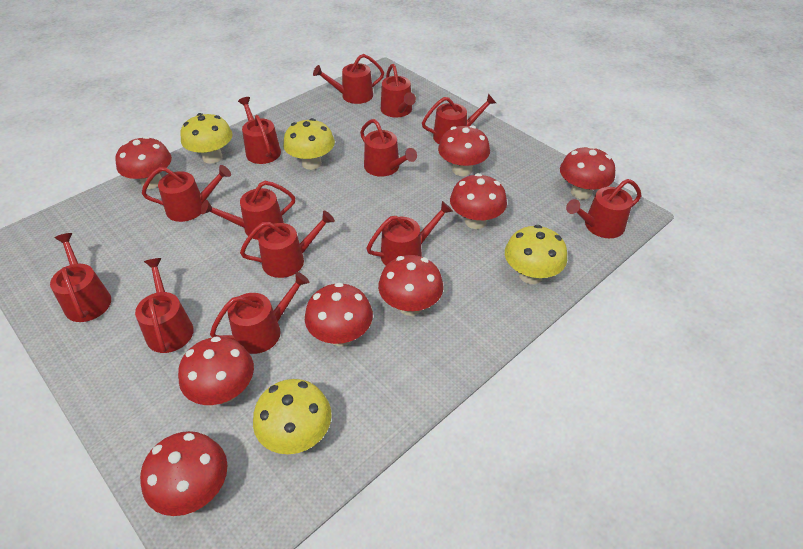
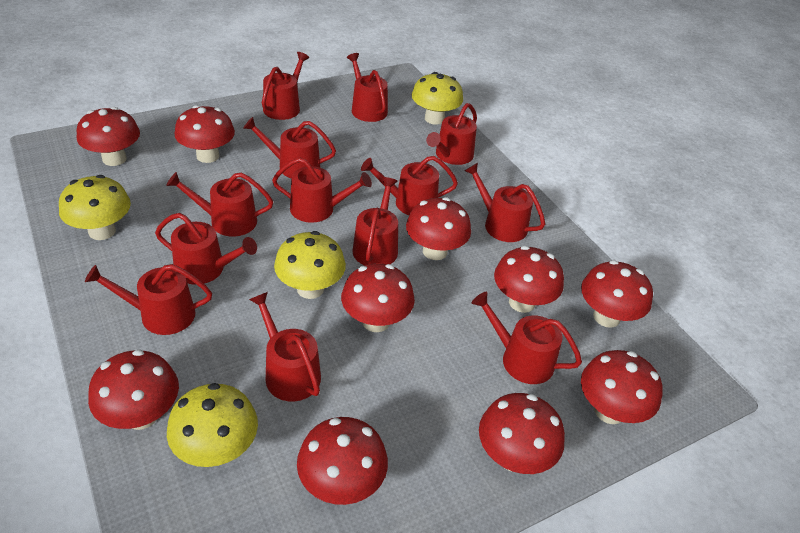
red mushroom: 8 -> 10

